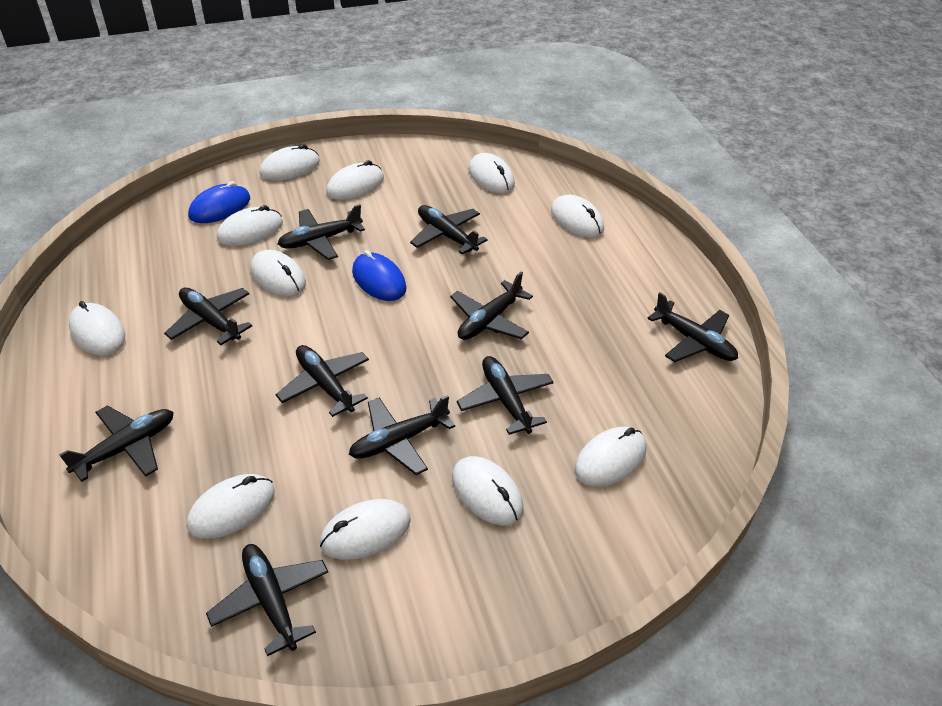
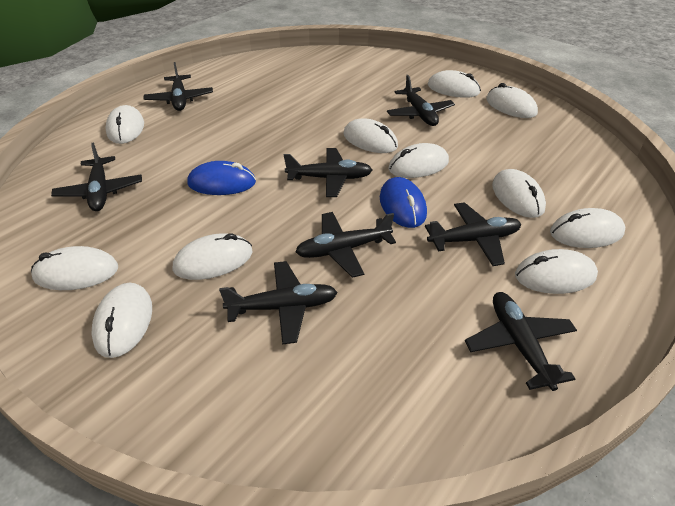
black plane: 10 -> 8

